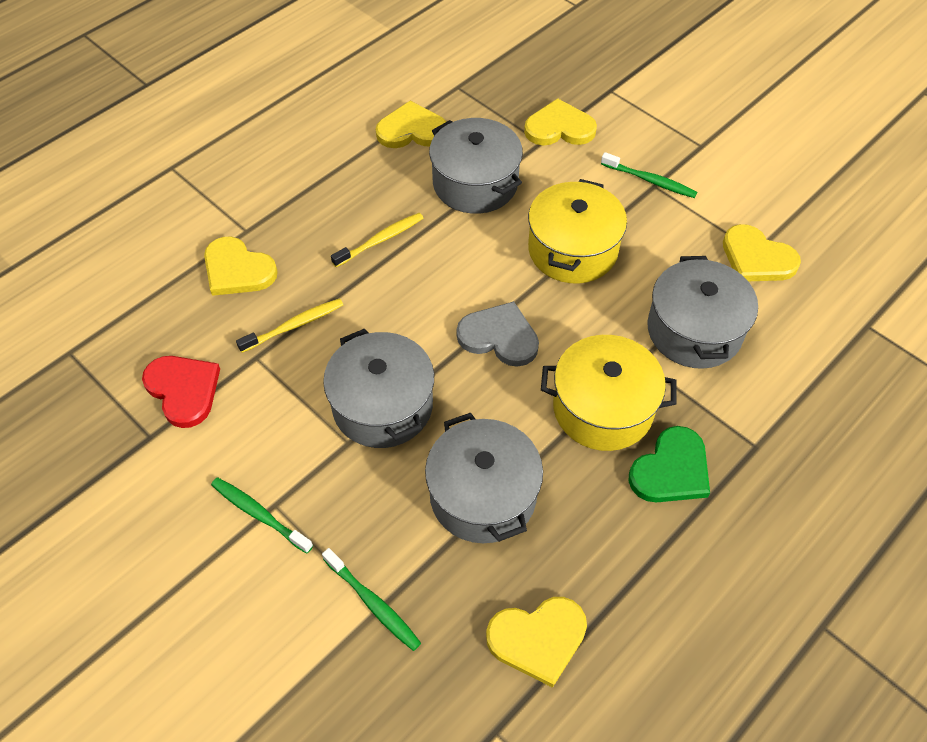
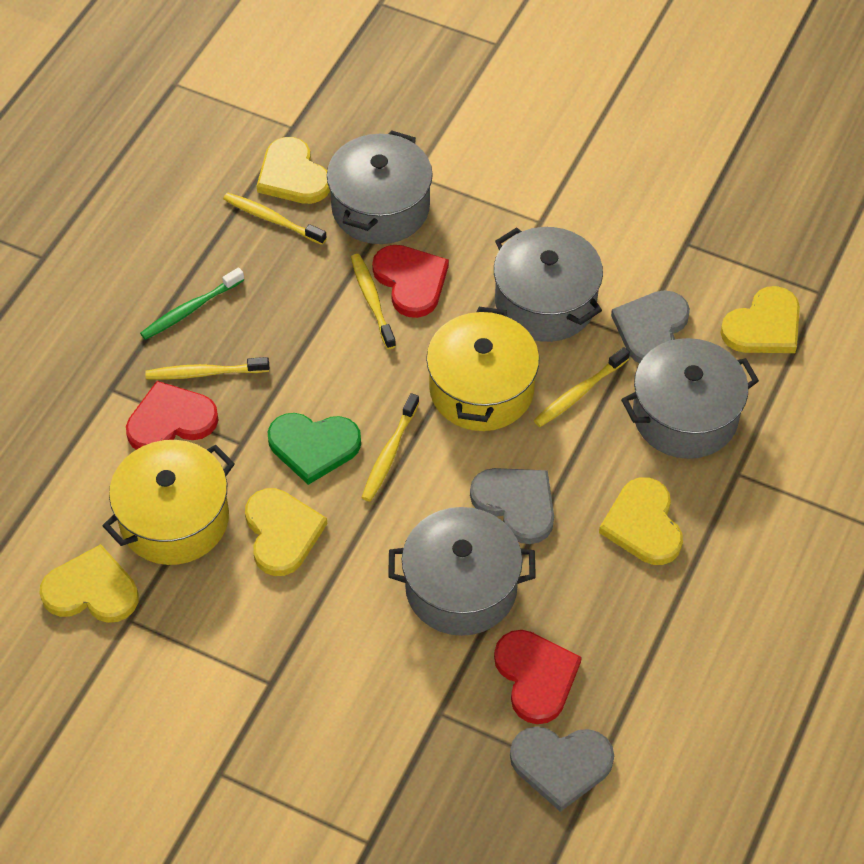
green toothbrush: 3 -> 1
grey heart: 1 -> 3
red heart: 1 -> 3
yellow toothbrush: 2 -> 5

